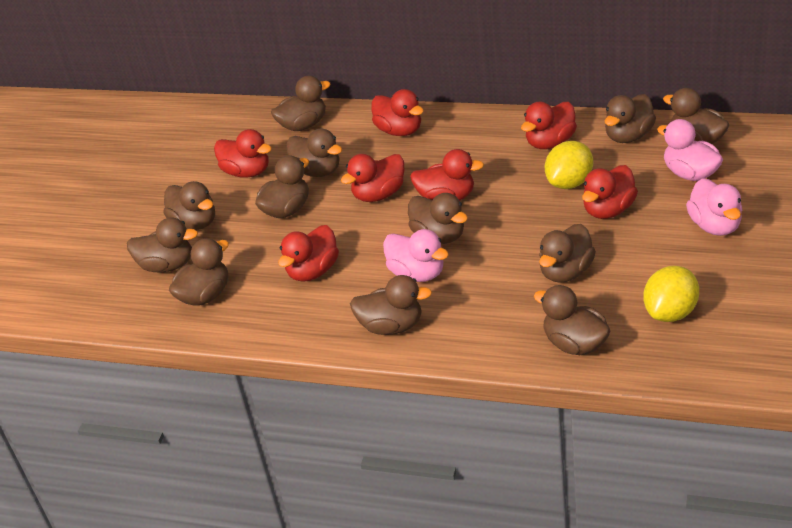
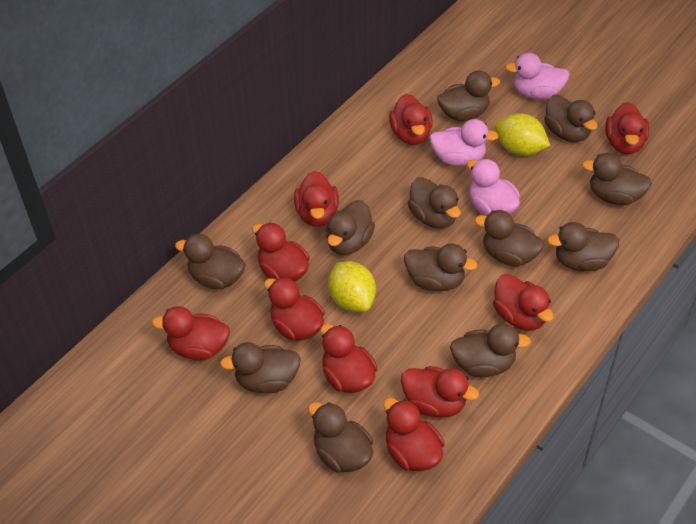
red duck: 7 -> 10

